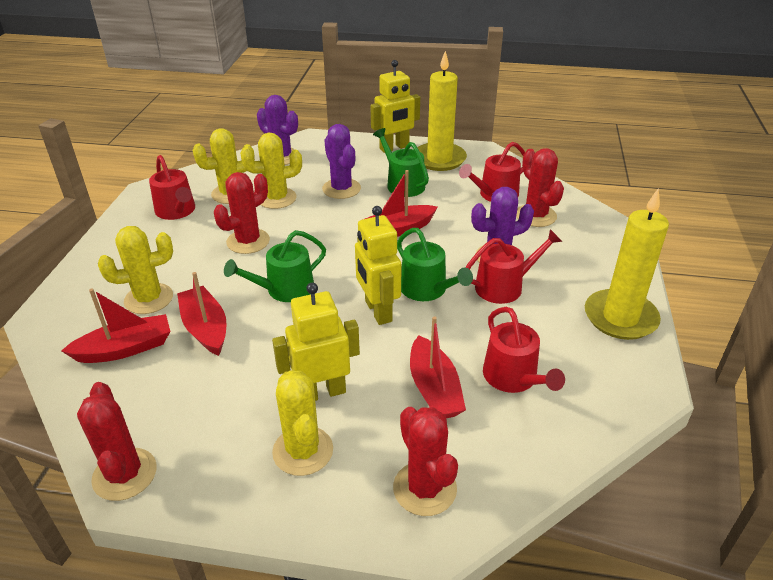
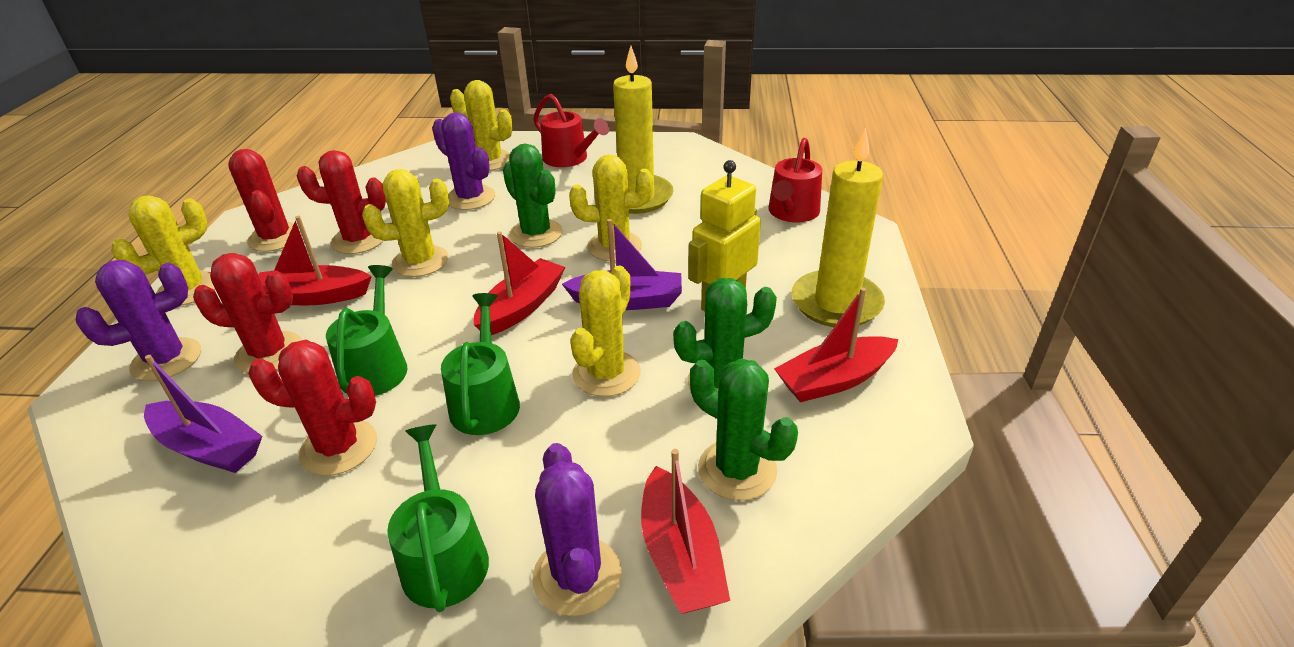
green cactus: 0 -> 3
purple boat: 0 -> 2
red watering can: 4 -> 2
yellow cactus: 4 -> 5
yellow robot: 3 -> 1

